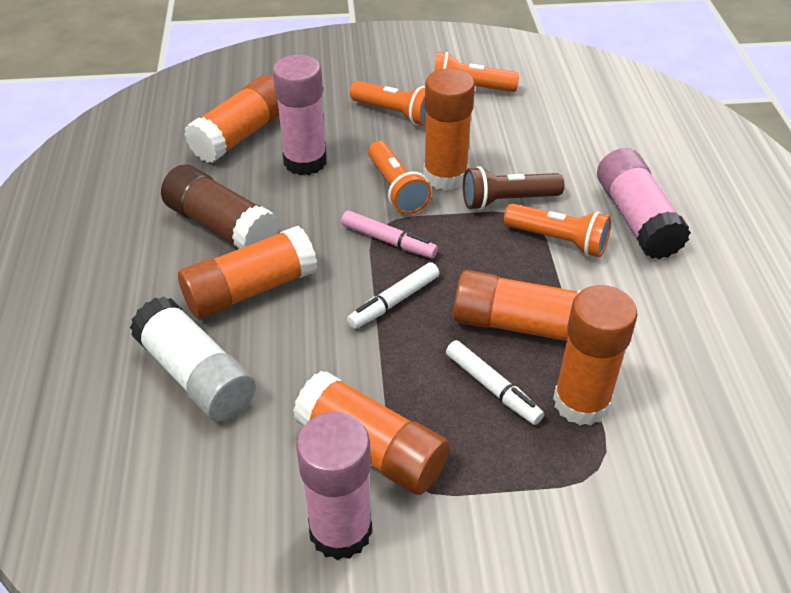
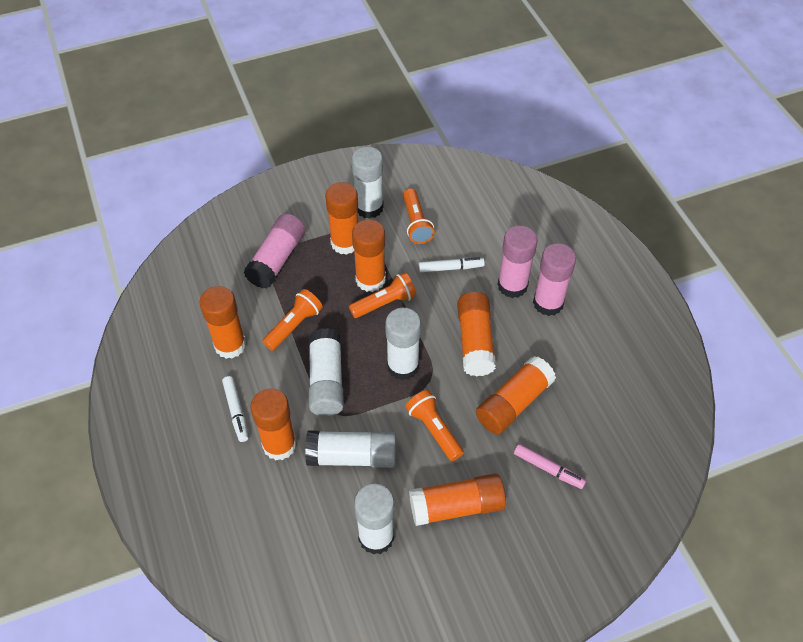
brown flashlight: 1 -> 0
brown glue stick: 1 -> 0
orange glue stick: 6 -> 7
white glue stick: 1 -> 5

